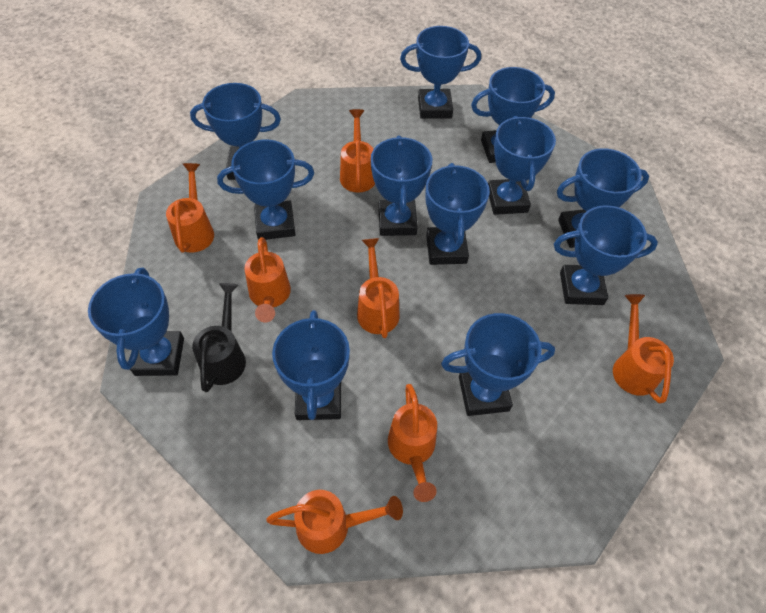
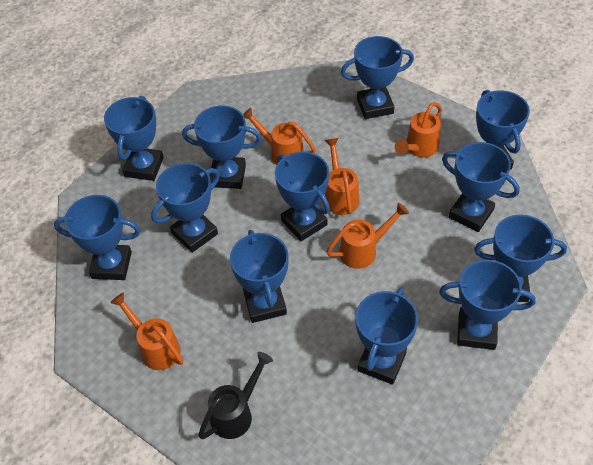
orange watering can: 7 -> 5

